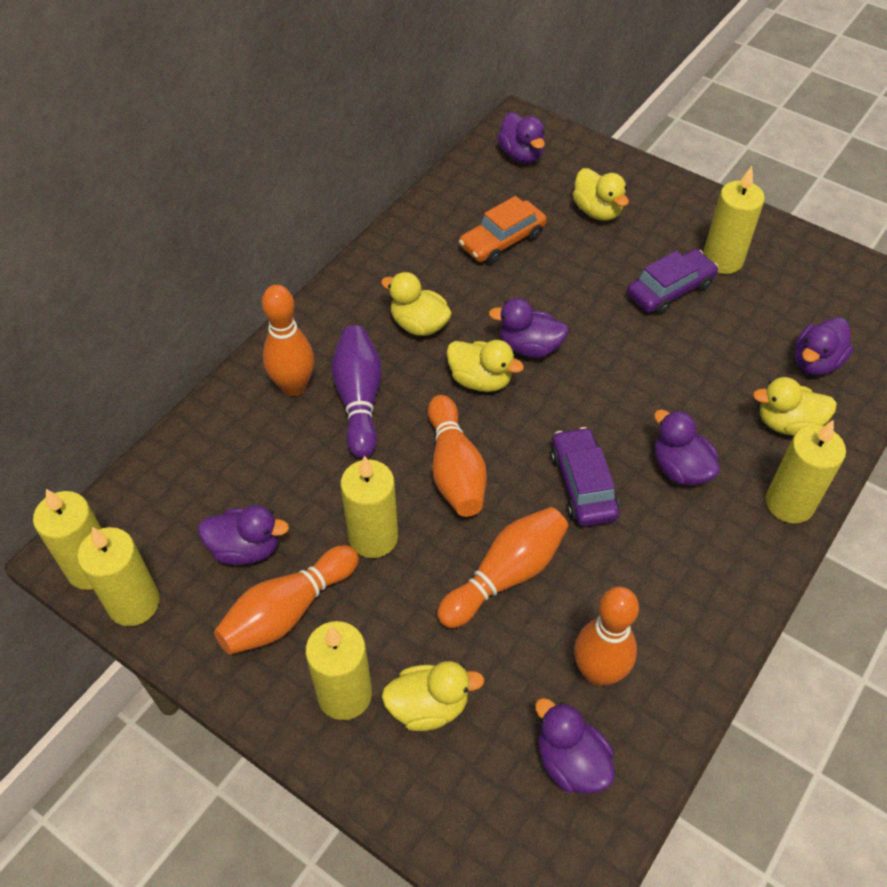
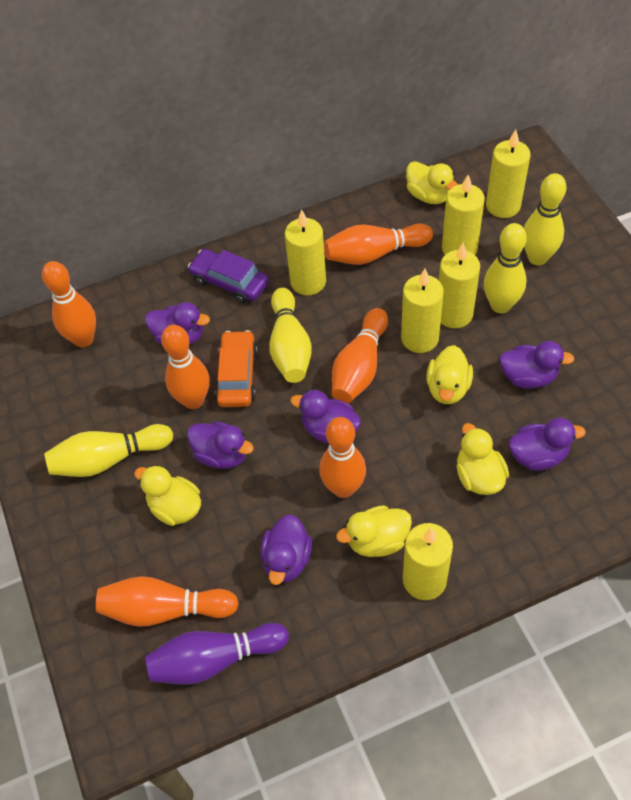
orange bowling pin: 5 -> 6
purple car: 2 -> 1
yellow bowling pin: 0 -> 4

